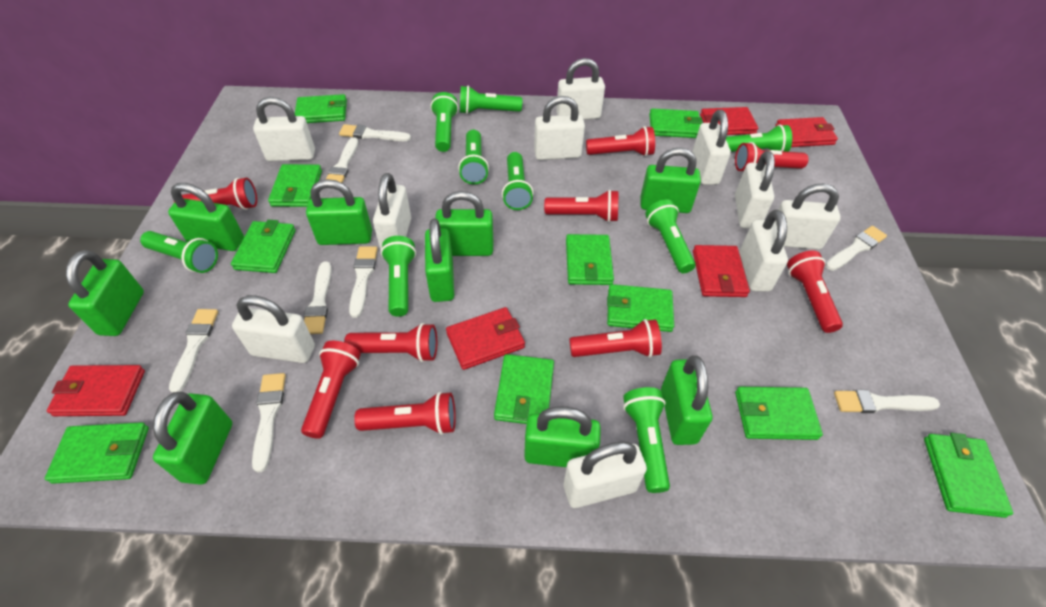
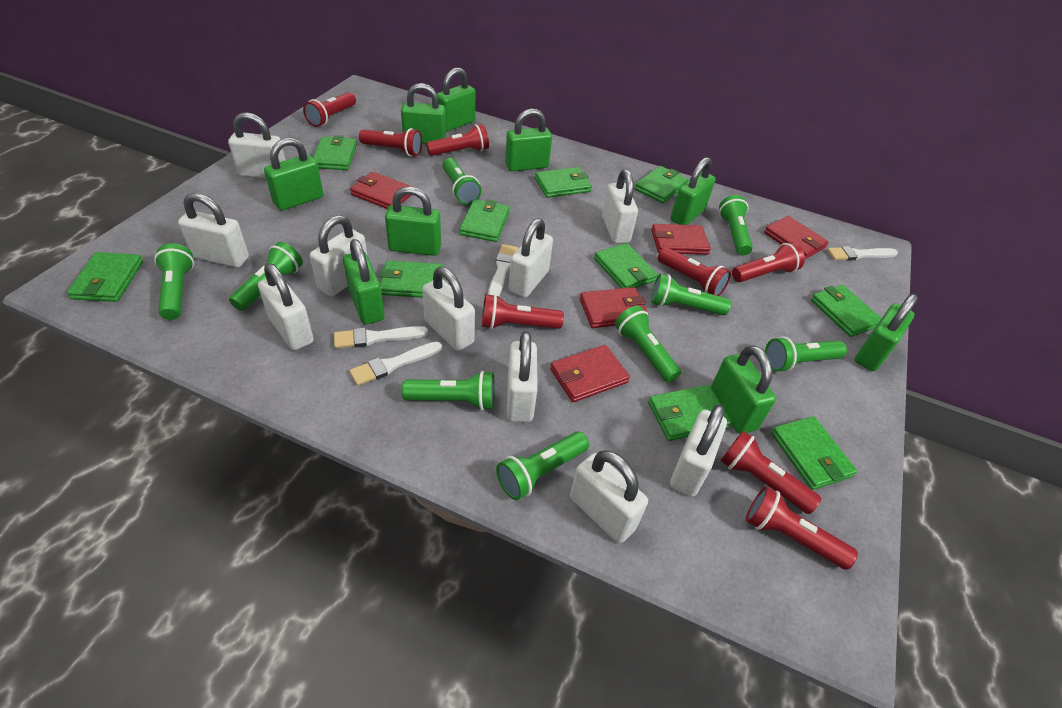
red flashlight: 9 -> 8
white brush: 8 -> 4

